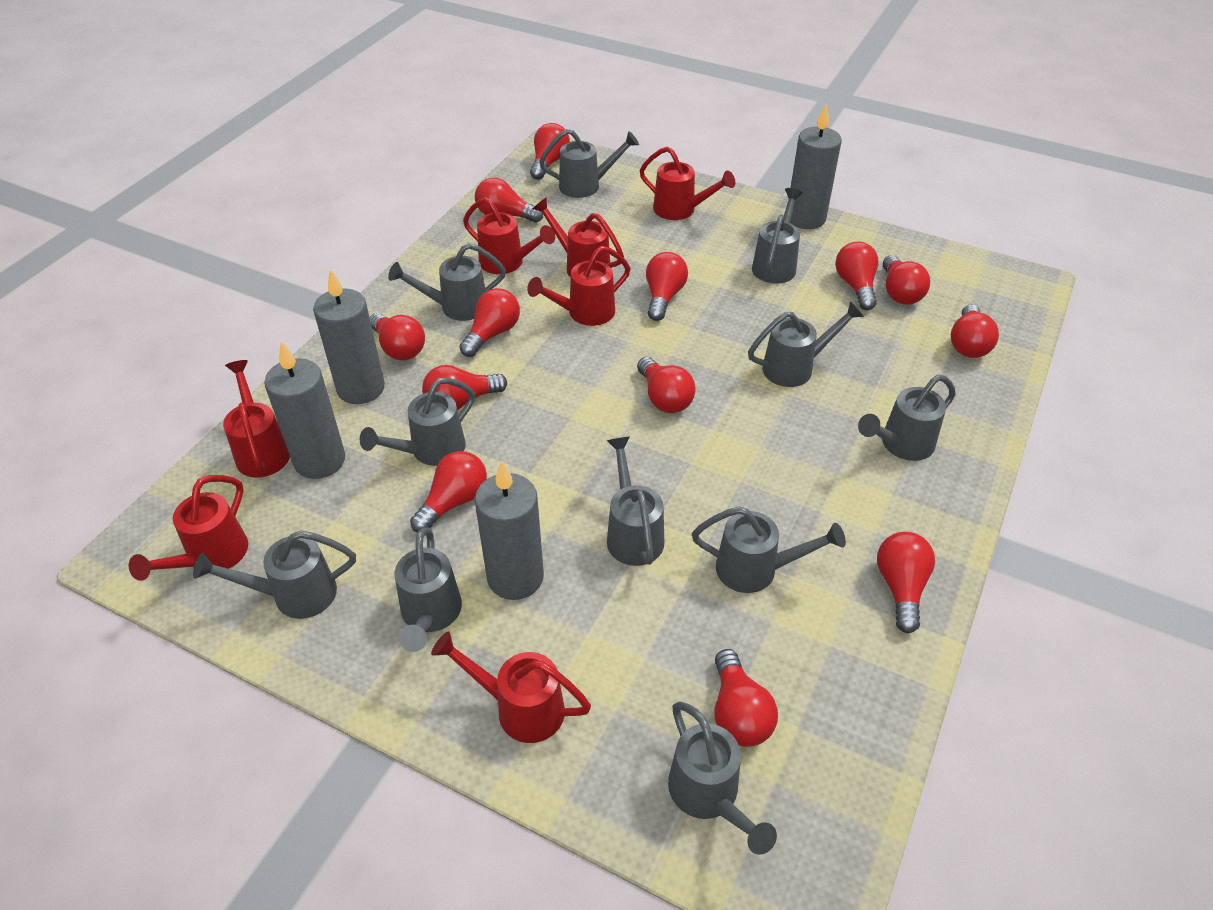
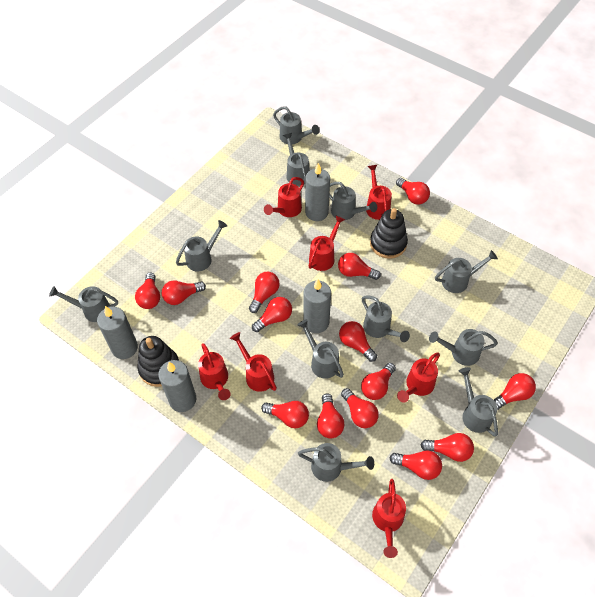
black stacking toy: 0 -> 2
red light bulb: 13 -> 14

